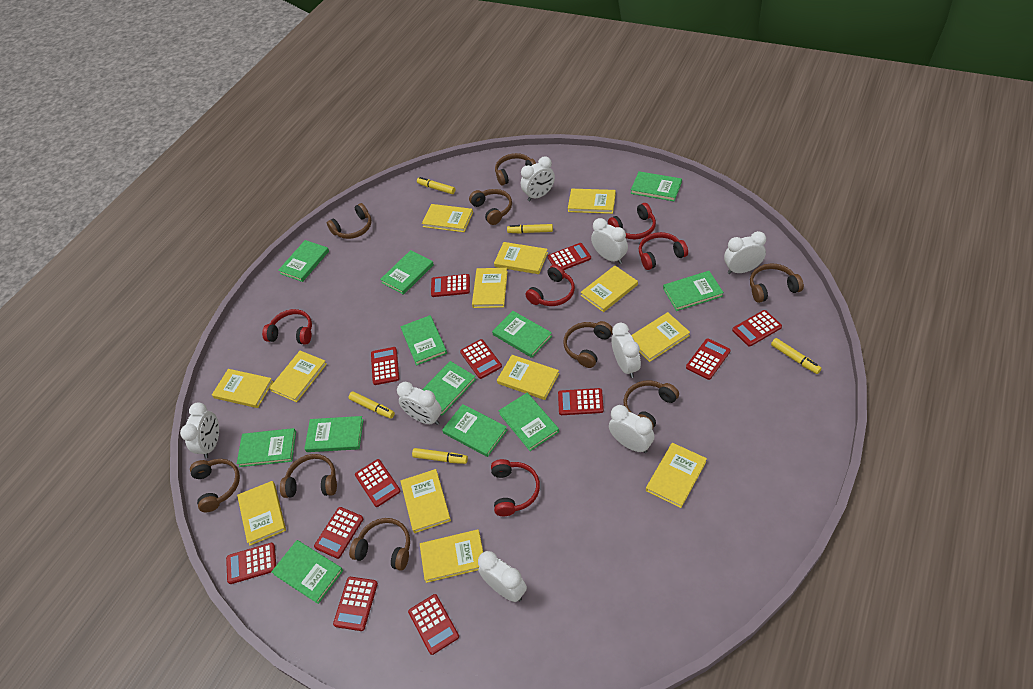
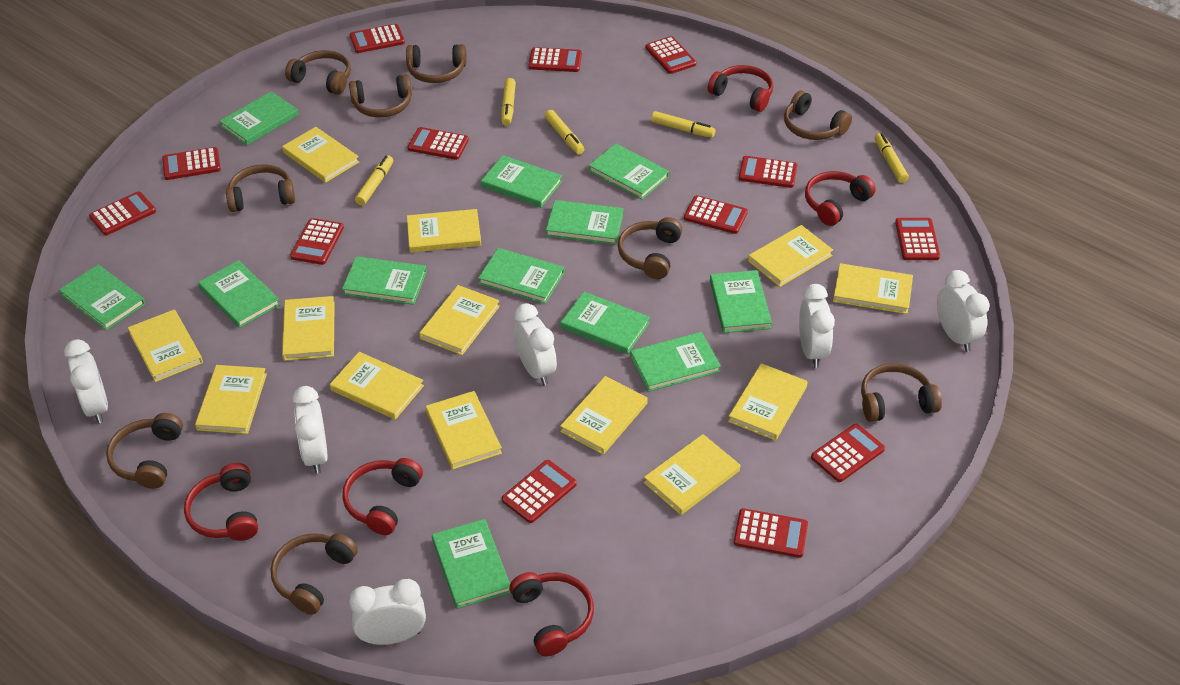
red calculator: 12 -> 13
white clock: 8 -> 6

